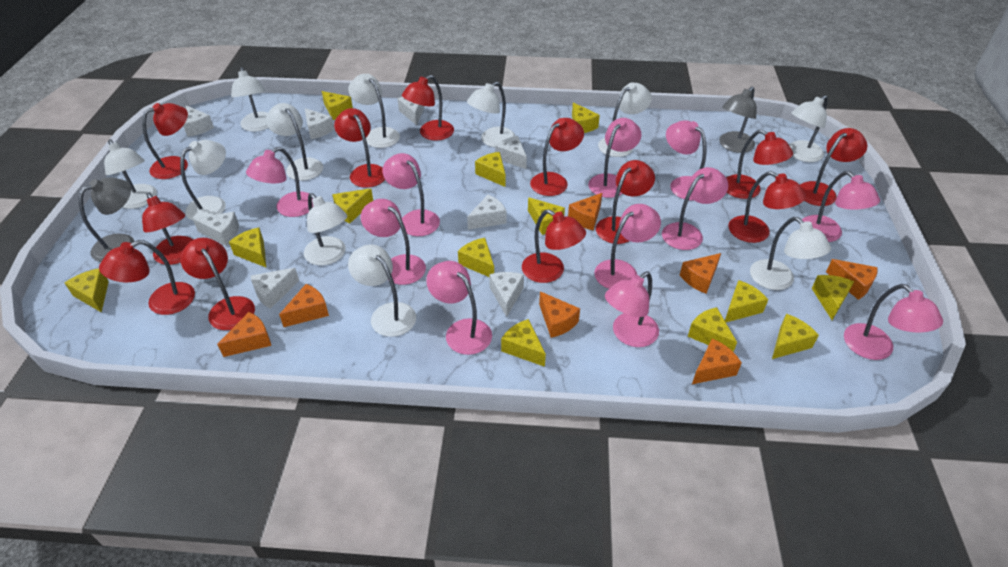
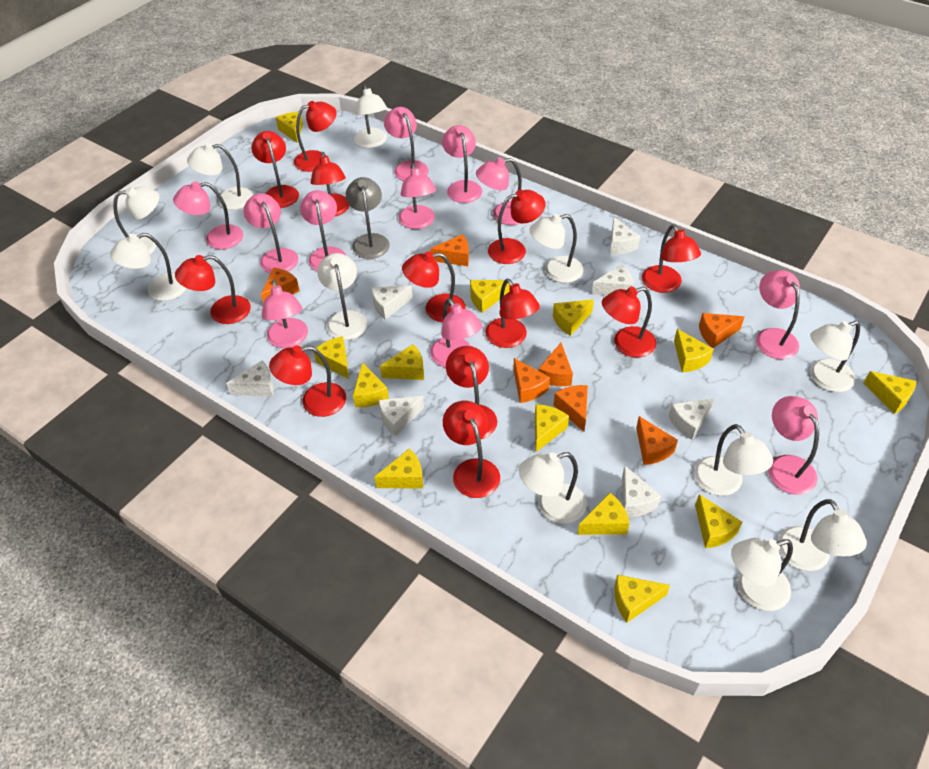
grey lamp: 2 -> 1
white cheese: 8 -> 7

